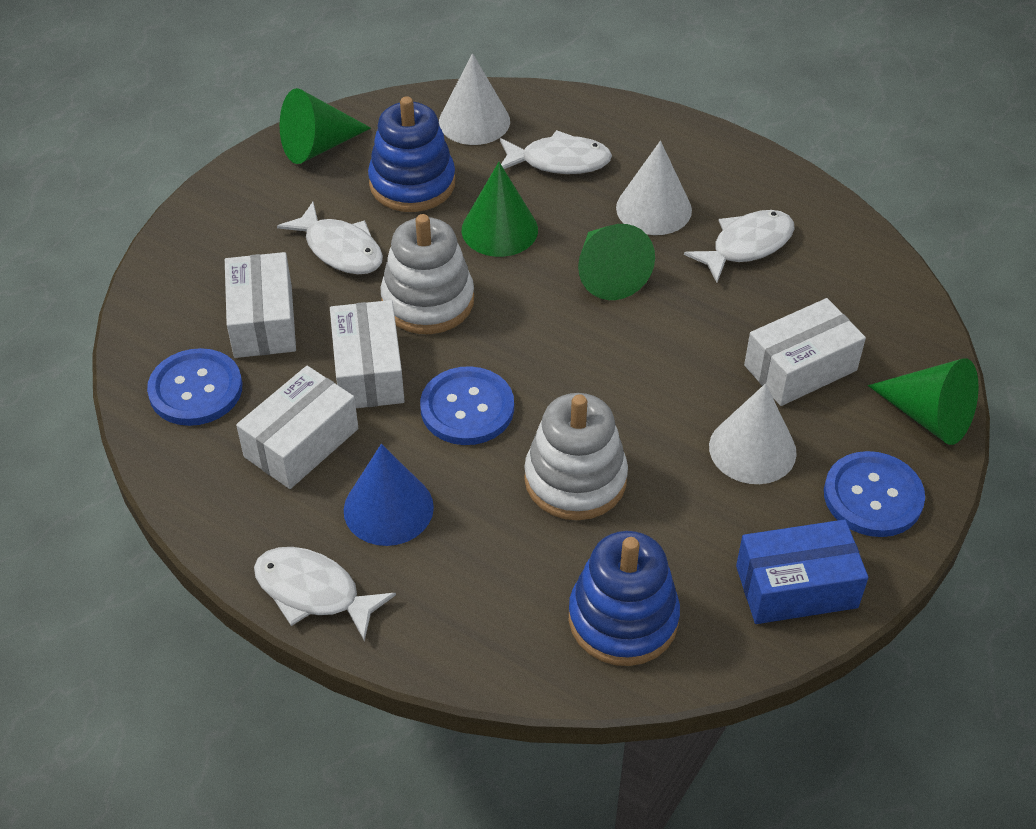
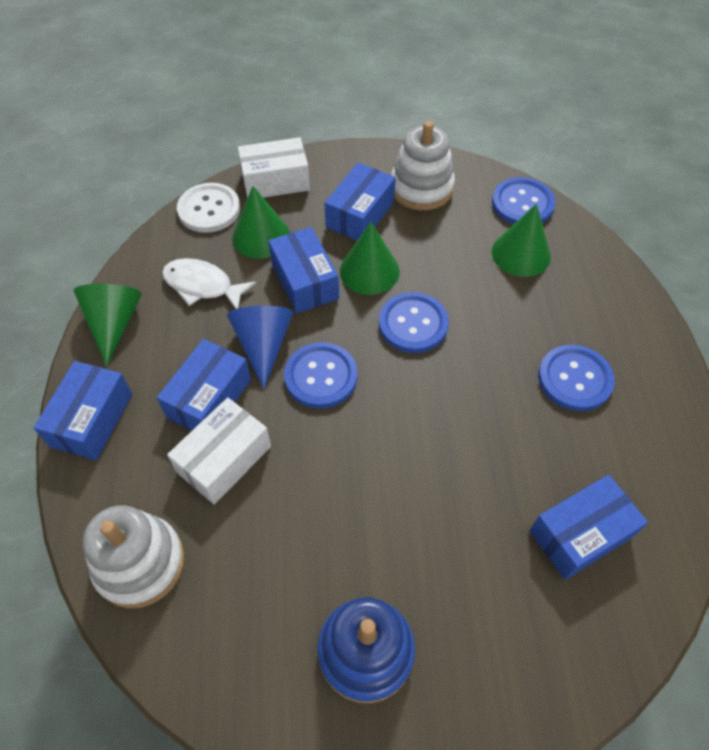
blue box: 1 -> 5
blue button: 3 -> 4
blue stacking toy: 2 -> 1
white box: 4 -> 2
white button: 0 -> 1
white cone: 3 -> 0
white fish: 4 -> 1

